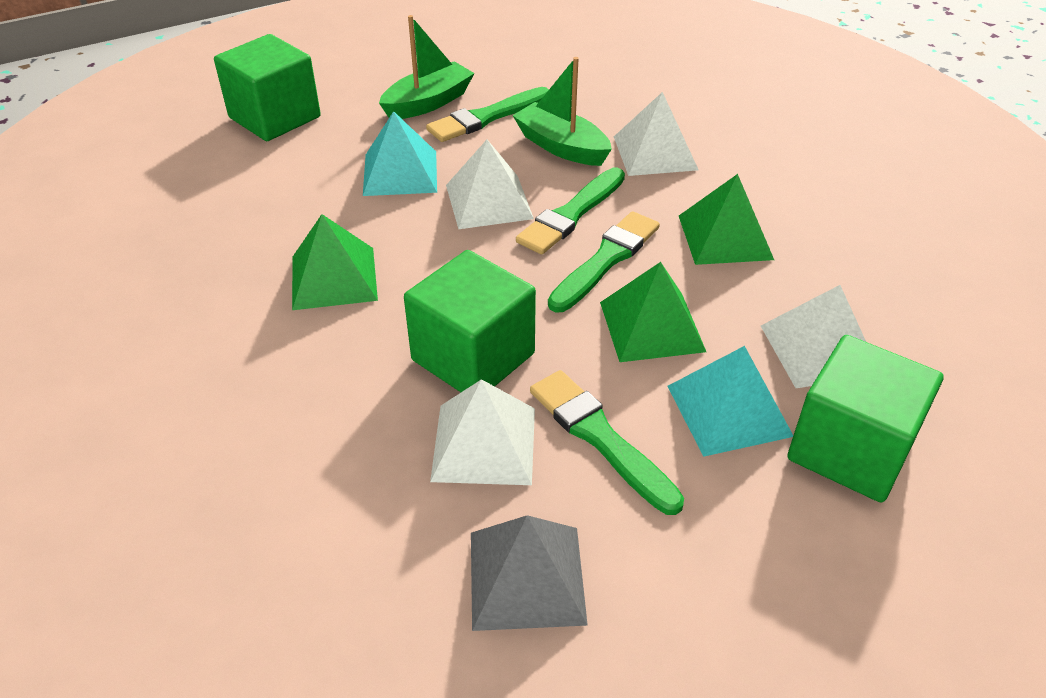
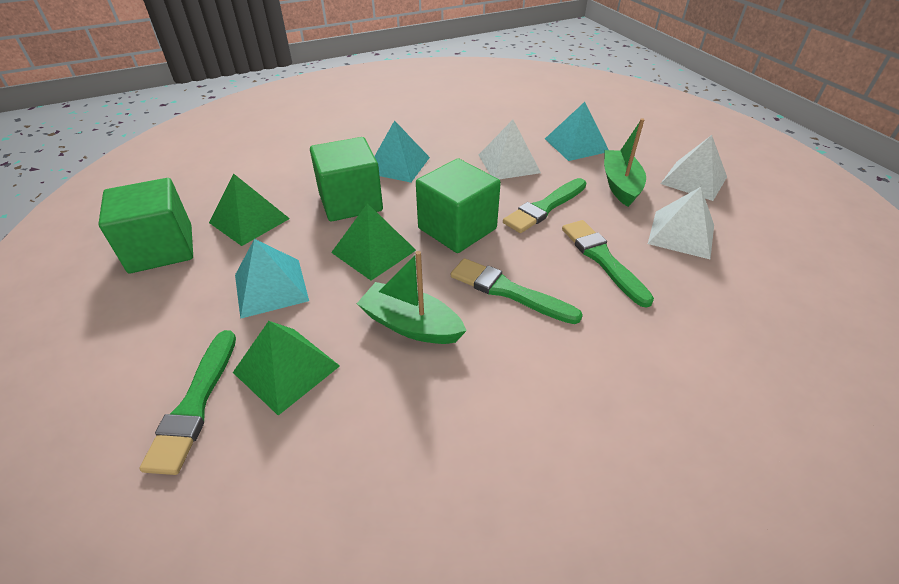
grey pyramid: 1 -> 0
turquoise pyramid: 2 -> 3
white pyramid: 4 -> 3

